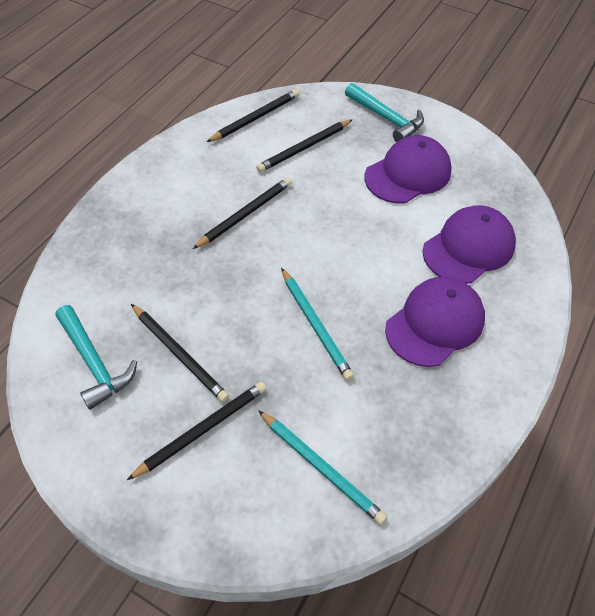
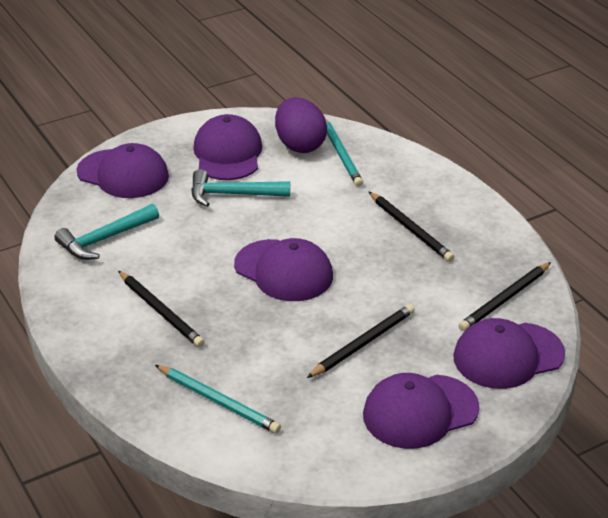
black pencil: 5 -> 4
purple cap: 3 -> 5
purple egg: 0 -> 1

